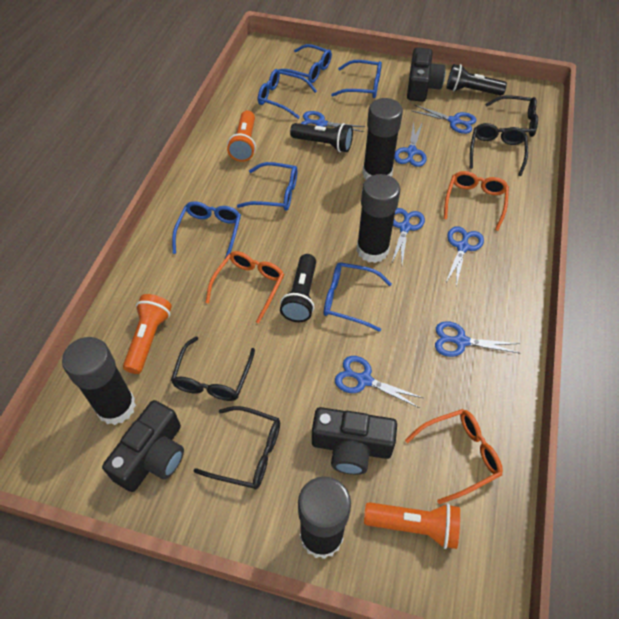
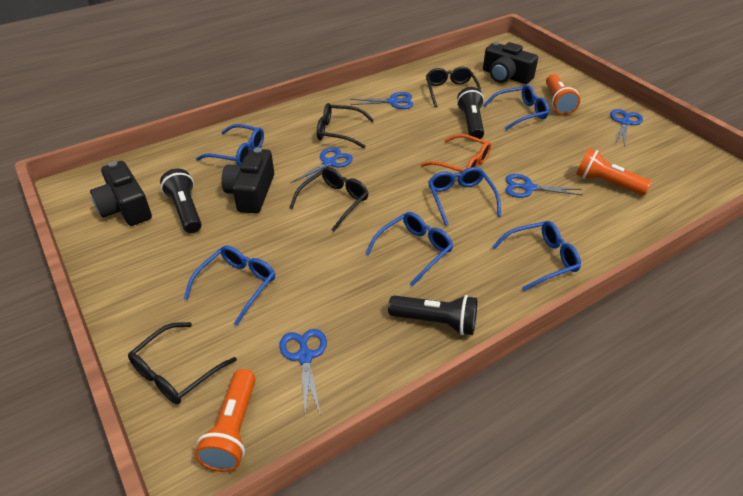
black glue stick: 4 -> 0
blue scissors: 7 -> 5
orange glasses: 3 -> 1

